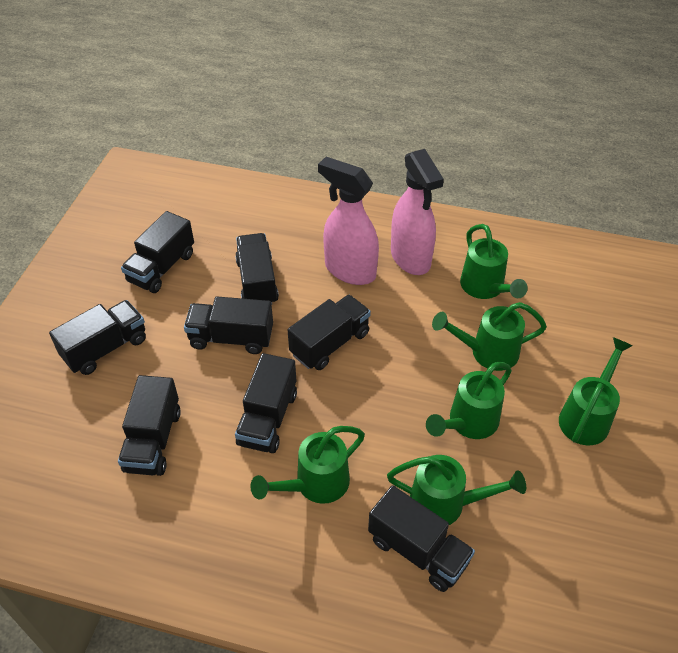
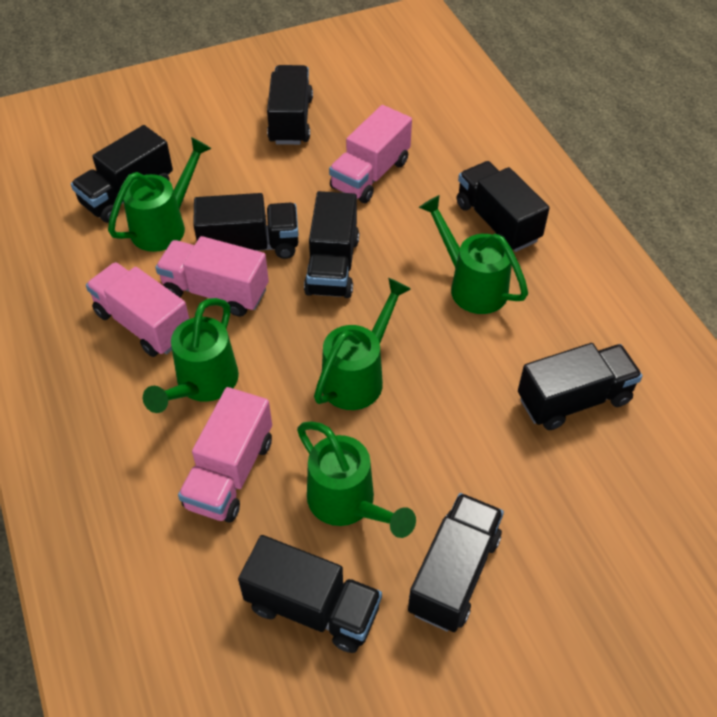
green watering can: 6 -> 5
pink spray bottle: 2 -> 0
pink truck: 0 -> 4

